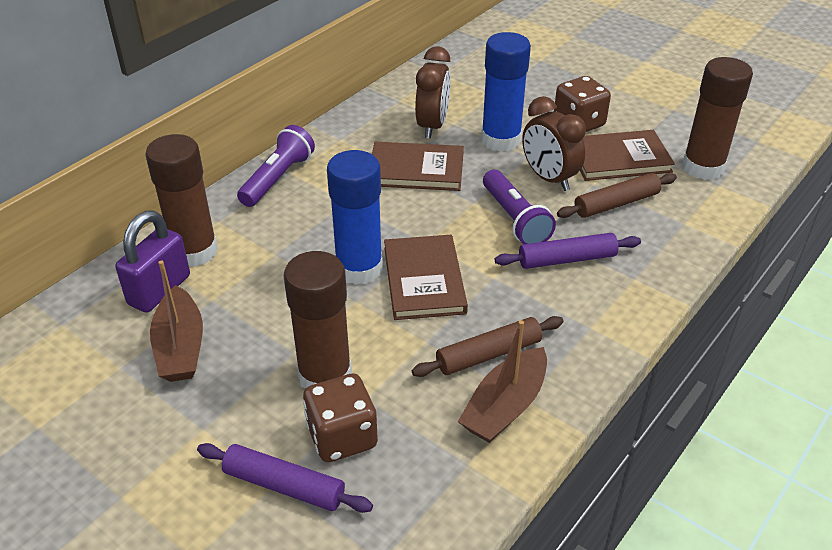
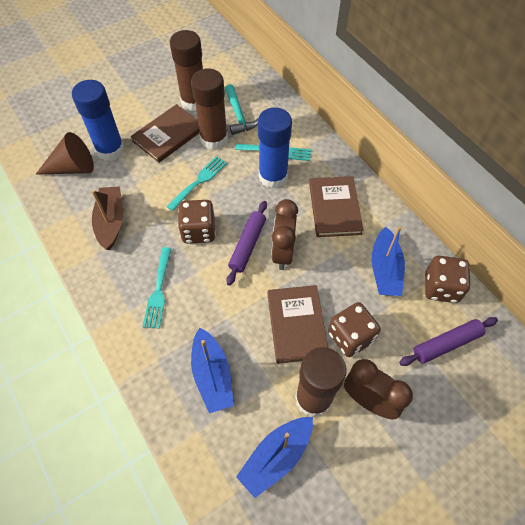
blue boat: 0 -> 3
brown boat: 2 -> 1
brown cone: 0 -> 1
brown dice: 2 -> 3
brown rolling pin: 2 -> 0
purple flashlight: 2 -> 0
purple padlock: 1 -> 0
turquoise fork: 0 -> 3
turquoise hammer: 0 -> 1

